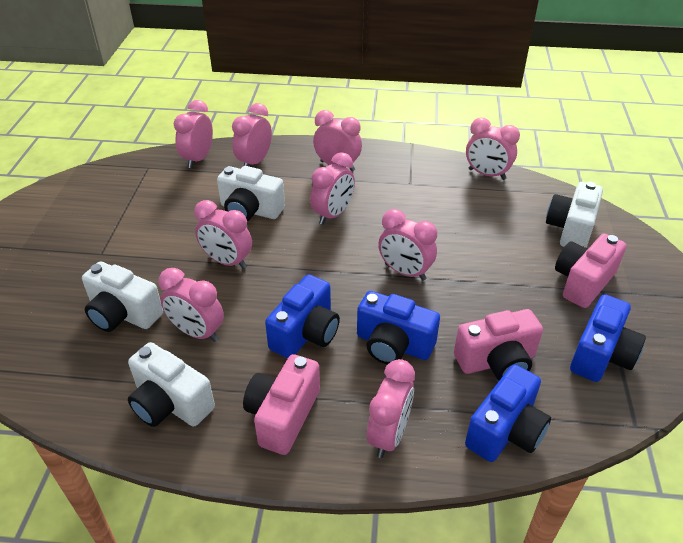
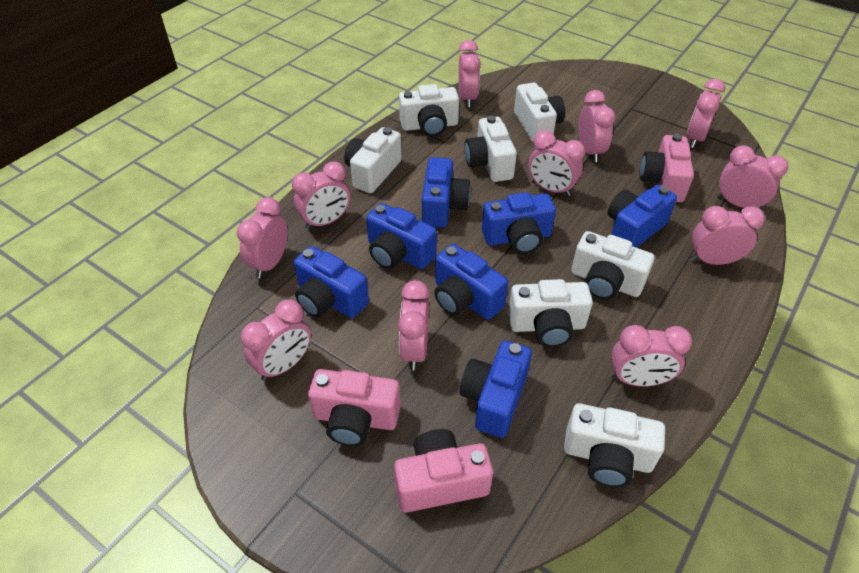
blue camera: 4 -> 7
pink clock: 9 -> 11
white camera: 4 -> 7

